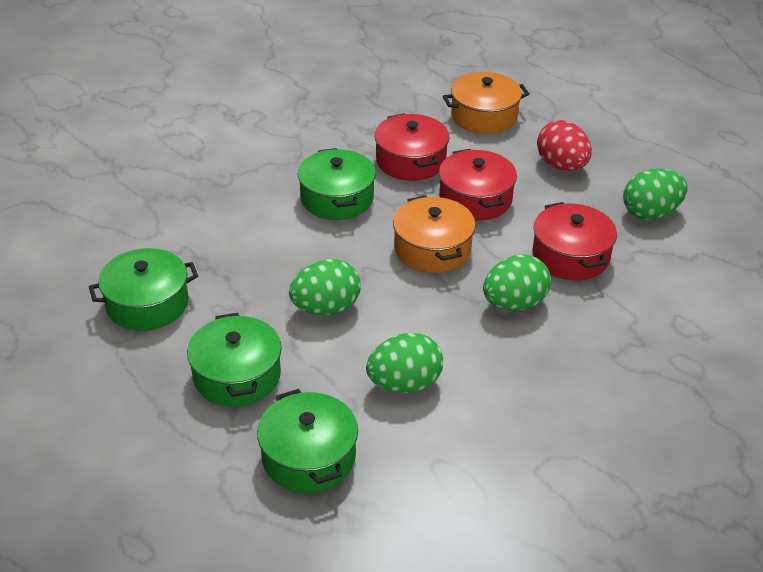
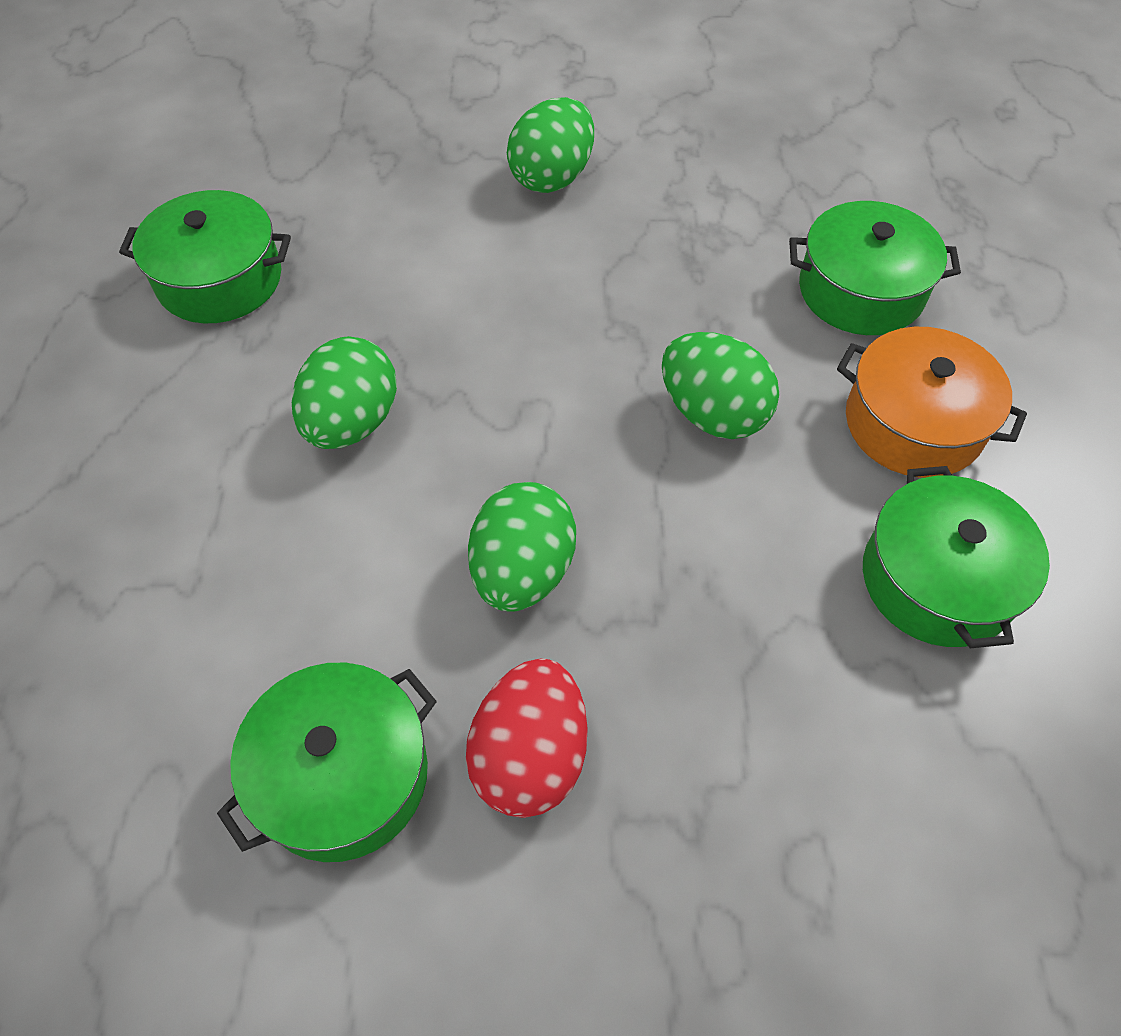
orange pot: 2 -> 1
red pot: 3 -> 0

